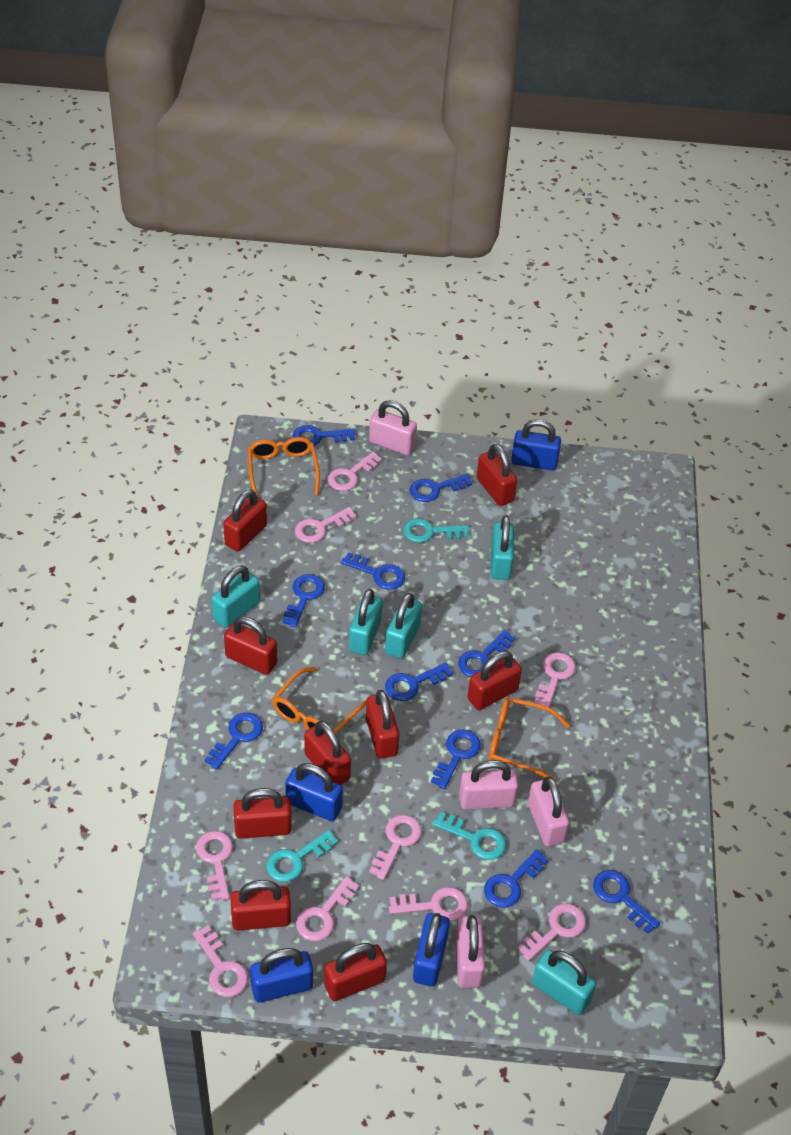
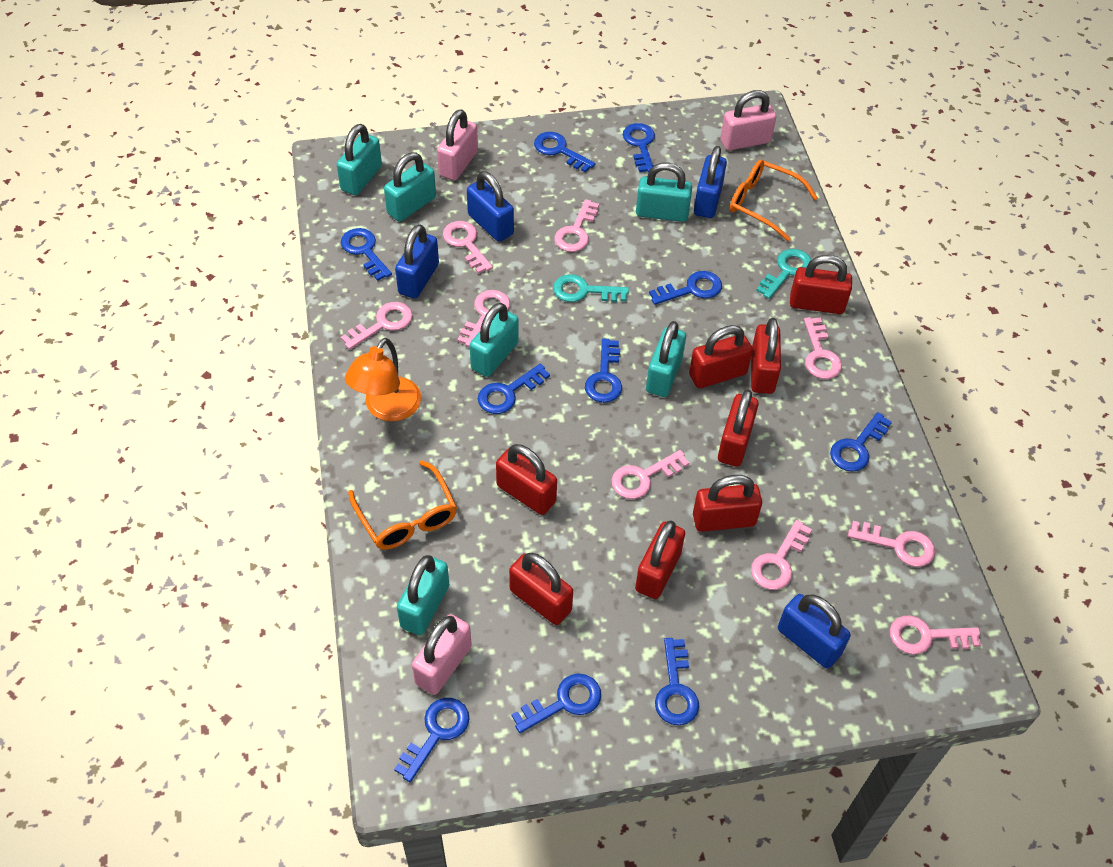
orange glasses: 3 -> 2
orange lamp: 0 -> 1
pink padlock: 4 -> 3
red padlock: 9 -> 8
turquoise key: 3 -> 2
turquoise padlock: 5 -> 6

